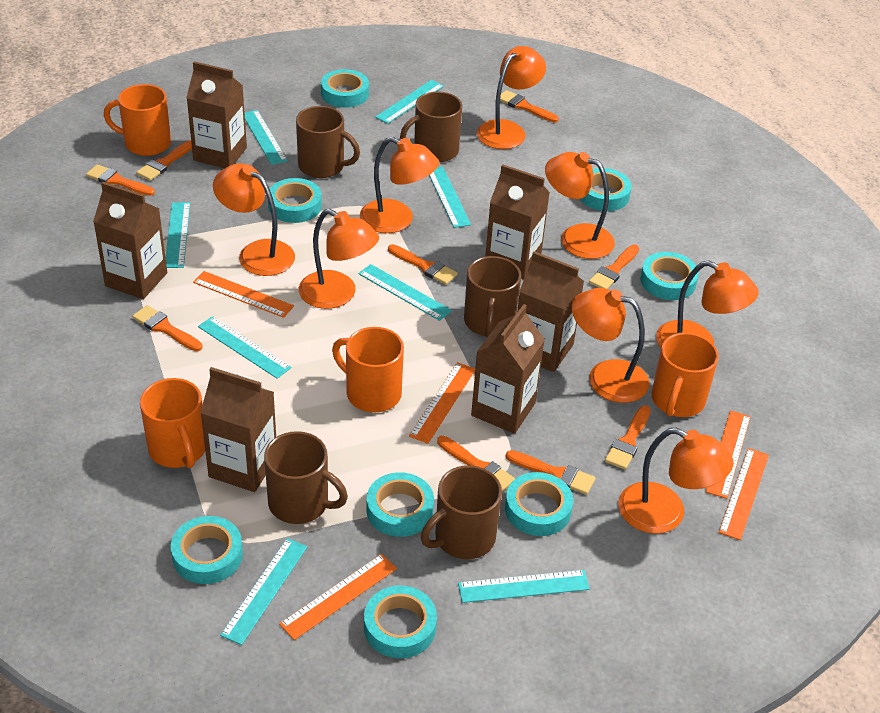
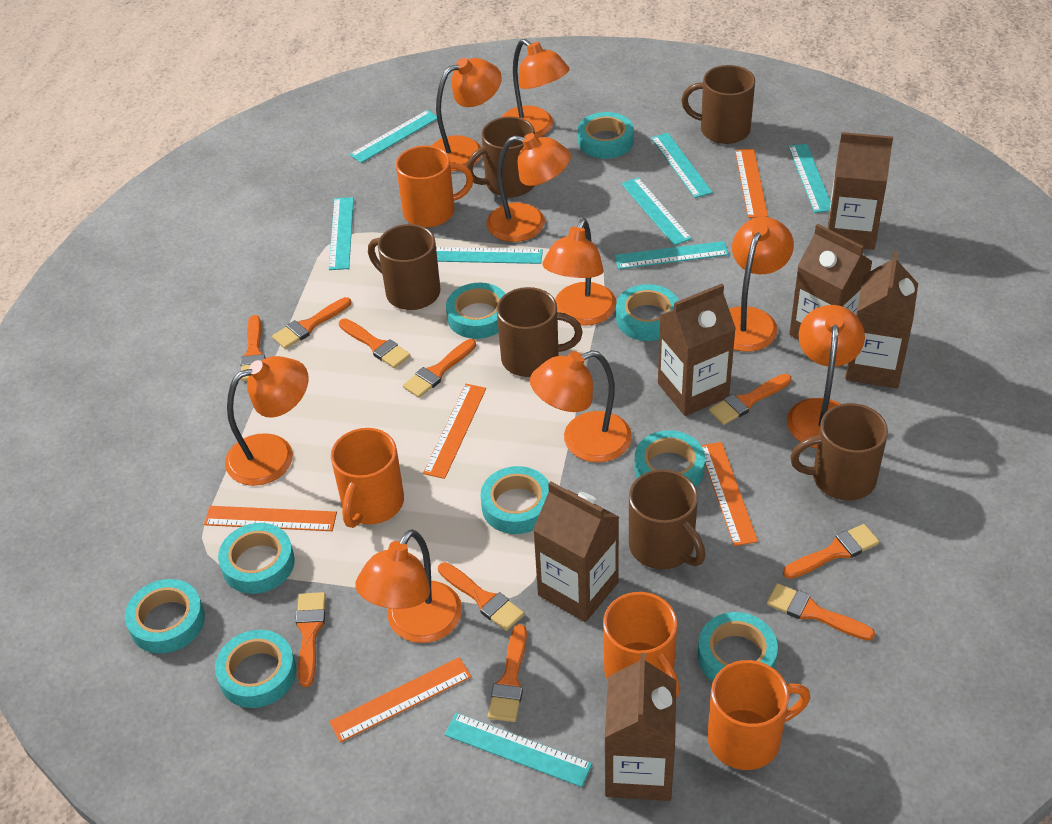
brown mug: 5 -> 6
orange brush: 9 -> 10
orange lamp: 8 -> 9
turquoise tape: 8 -> 9

